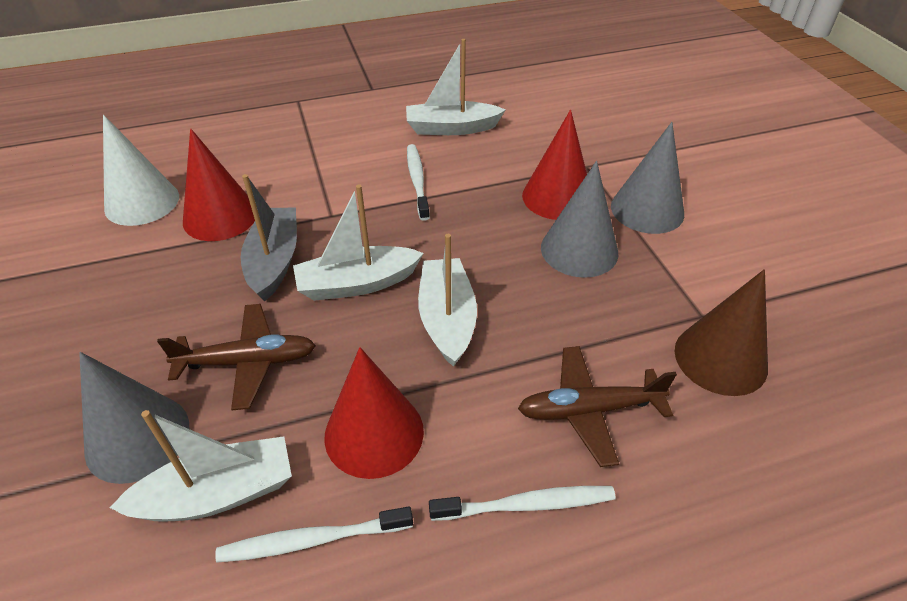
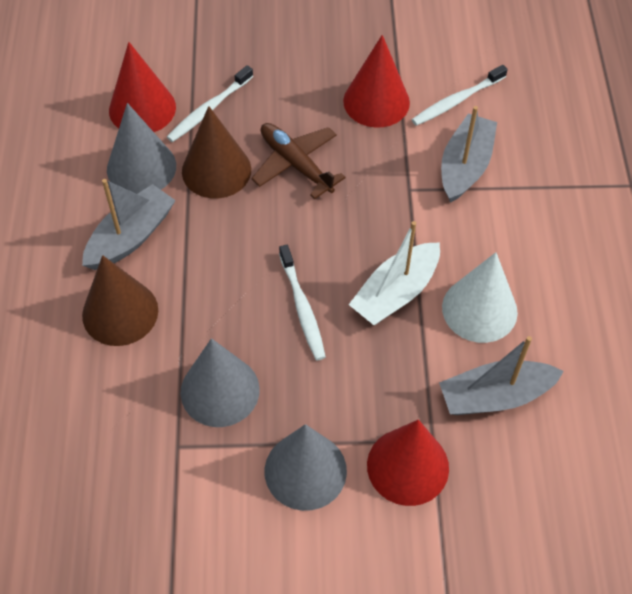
brown cone: 1 -> 2
brown plane: 2 -> 1
grey boat: 1 -> 3
white boat: 4 -> 1

